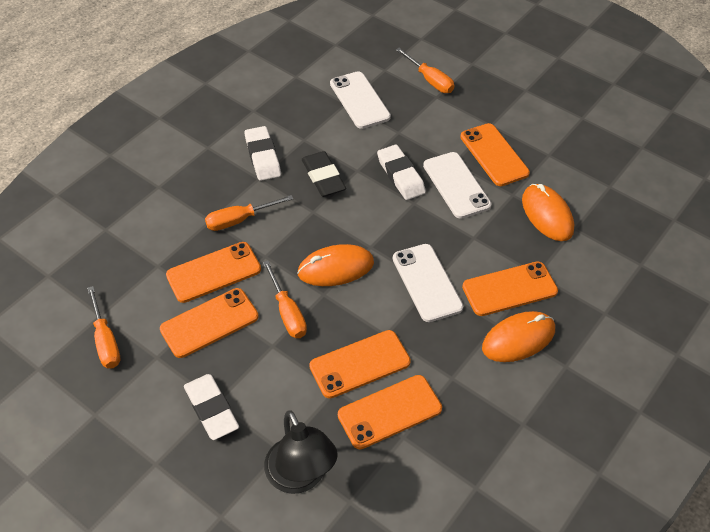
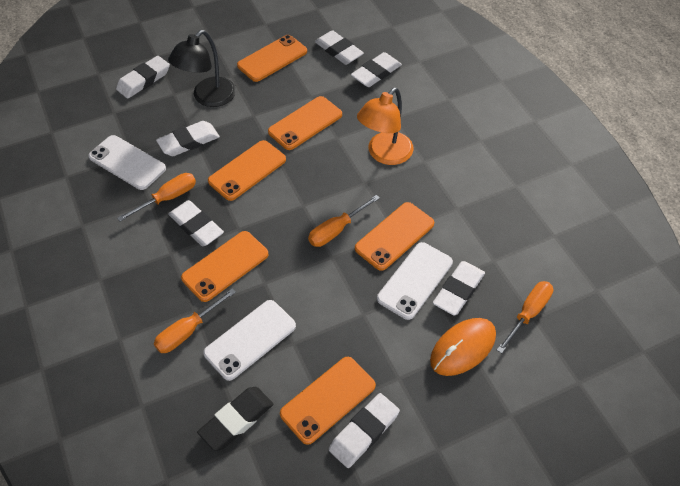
orange lamp: 0 -> 1
orange mouse: 3 -> 1
white eraser: 3 -> 7

